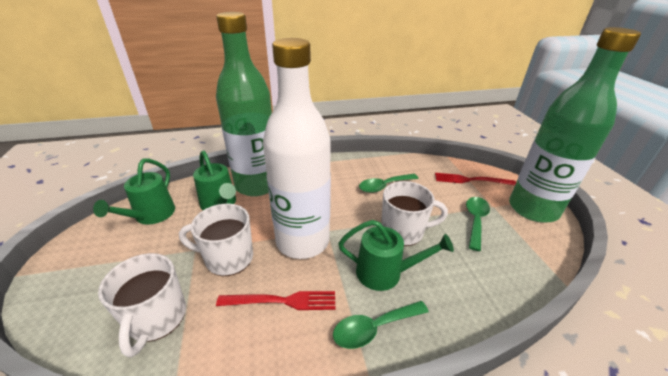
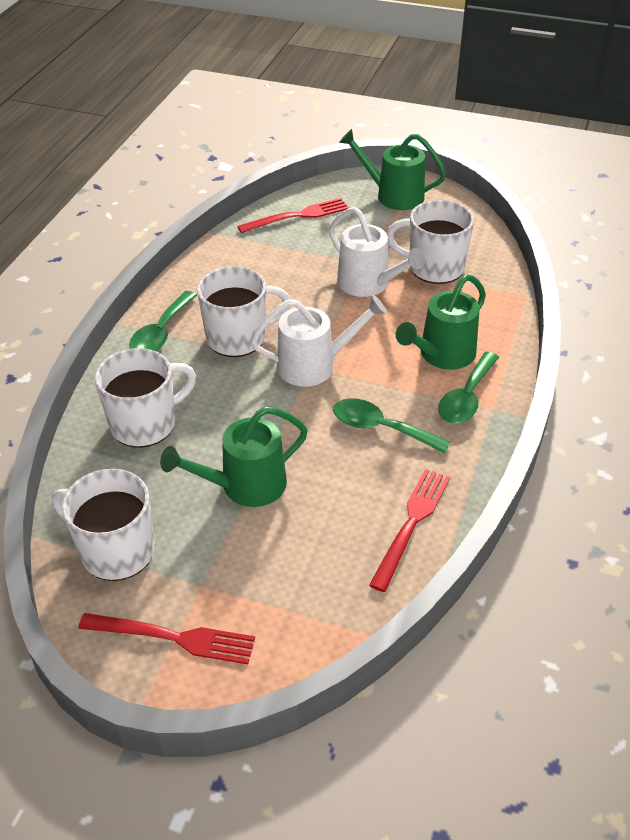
green bottle: 2 -> 0
red fork: 2 -> 3
white bottle: 1 -> 0
white mug: 3 -> 4
white watering can: 0 -> 2

